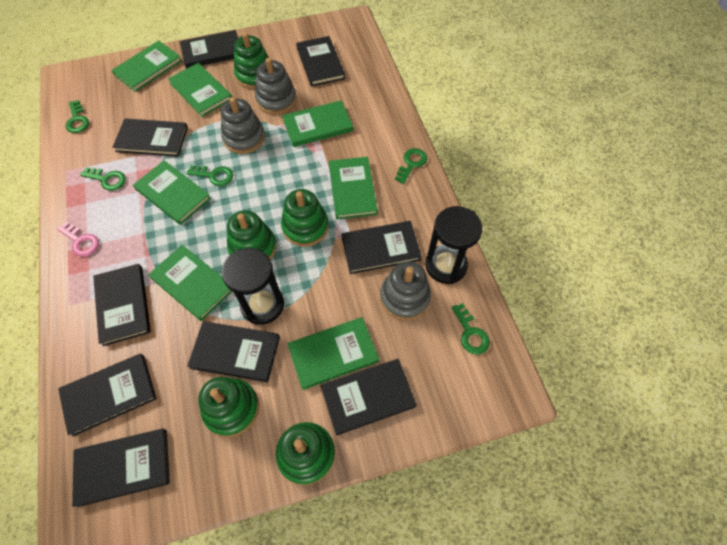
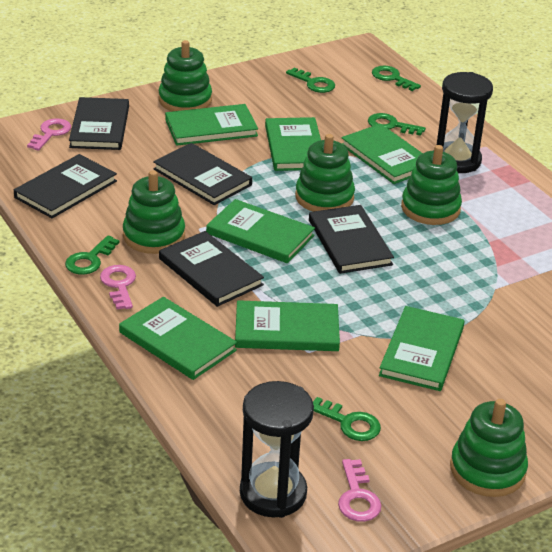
black book: 9 -> 5
grey stacking toy: 3 -> 0
pink key: 1 -> 3

